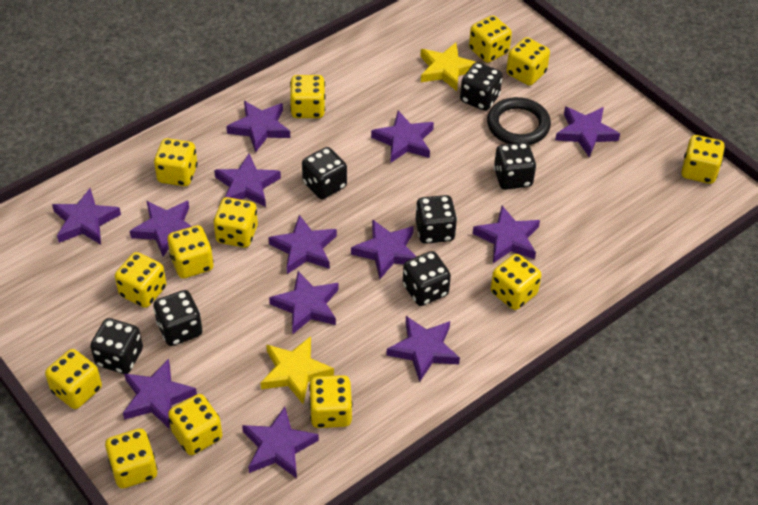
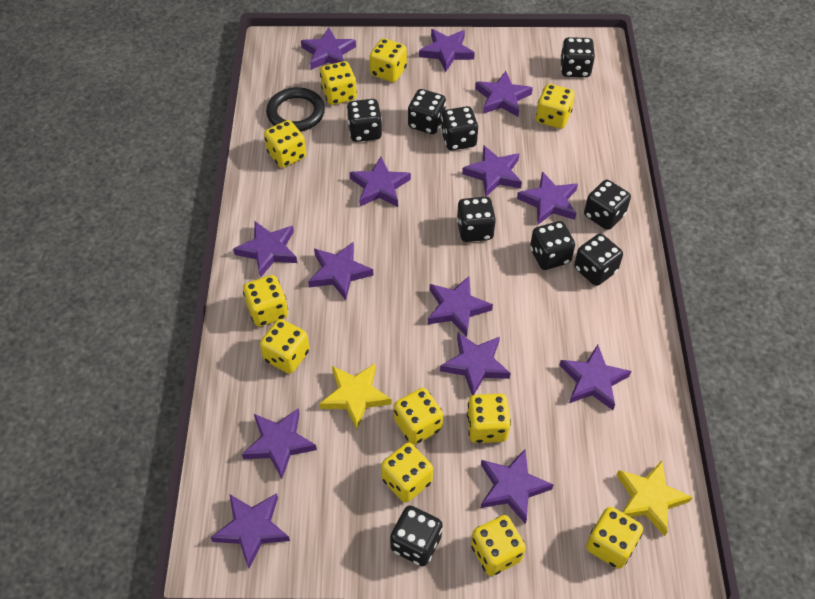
black dice: 7 -> 9
purple star: 13 -> 14
yellow dice: 13 -> 11

